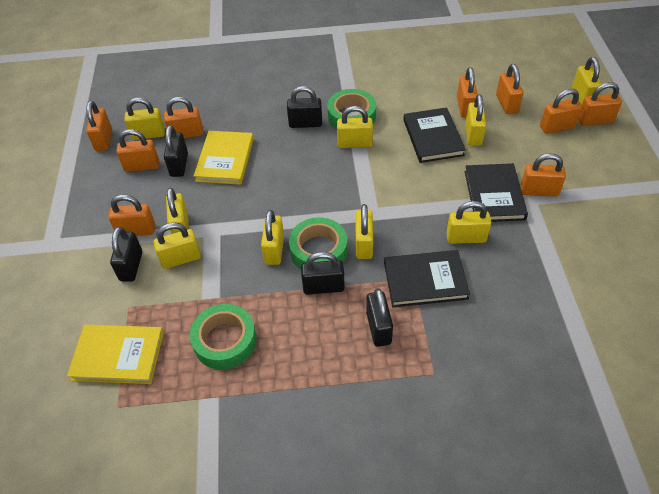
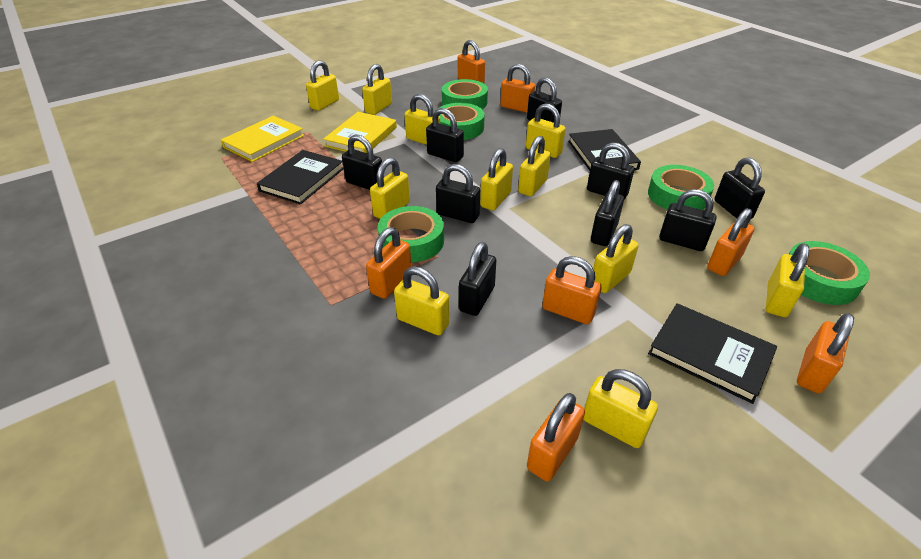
black padlock: 5 -> 9
green tape: 3 -> 5
orange padlock: 9 -> 7
yellow padlock: 9 -> 11

